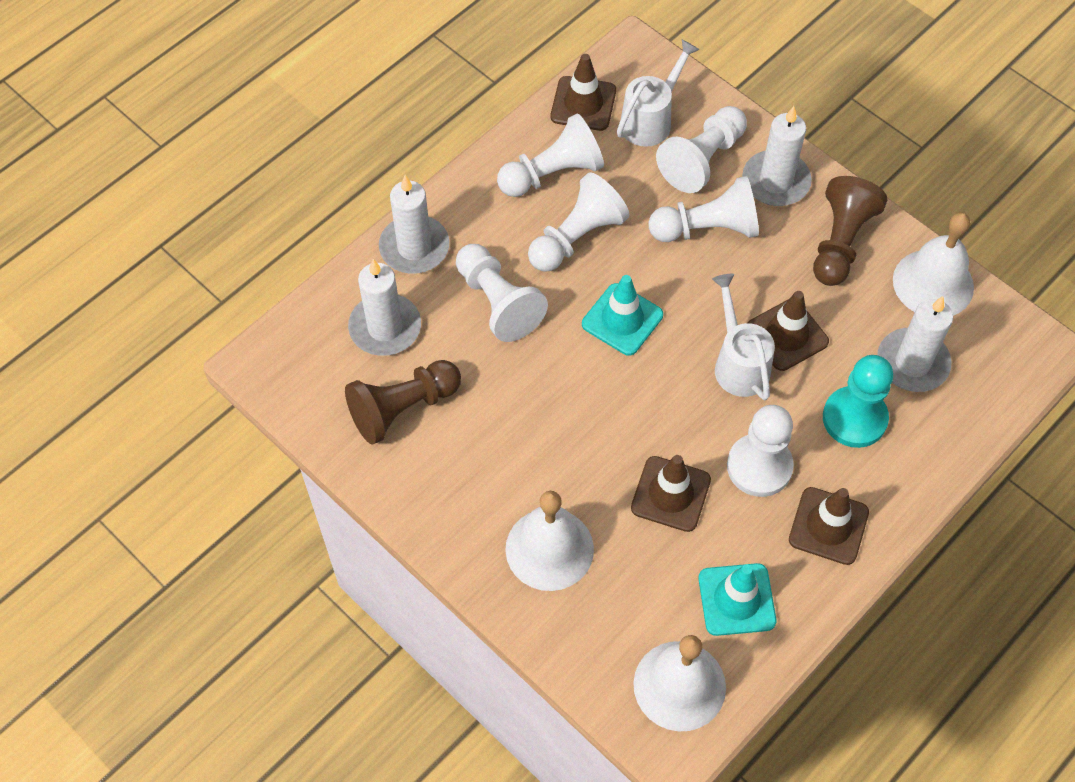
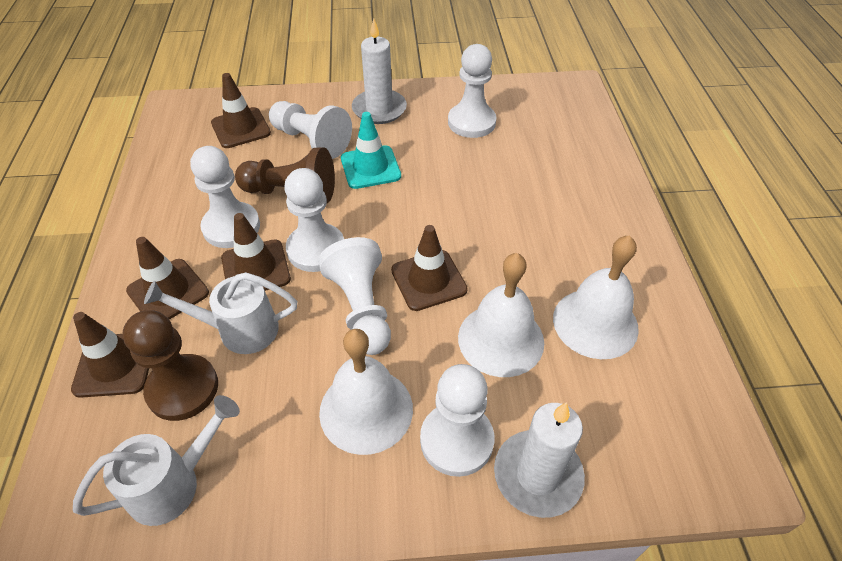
brown traffic cone: 4 -> 5
turquoise pawn: 1 -> 0
turquoise traffic cone: 2 -> 1
white candle: 4 -> 2

